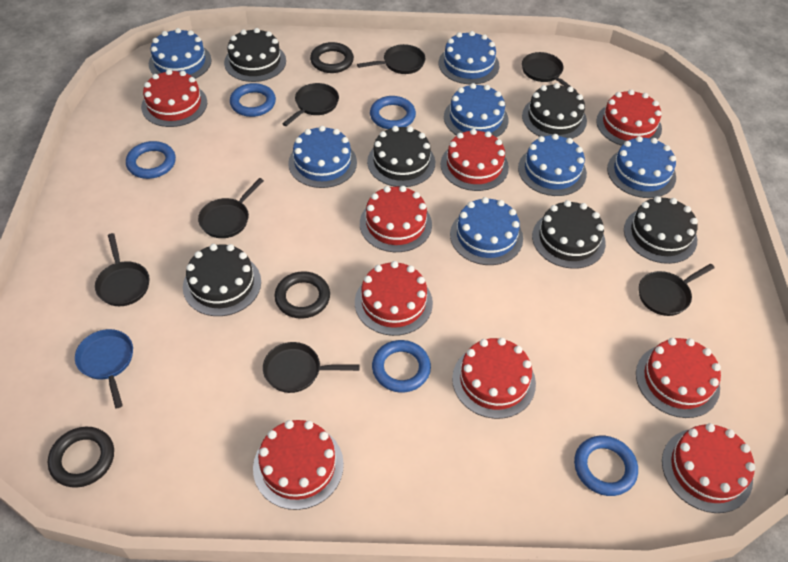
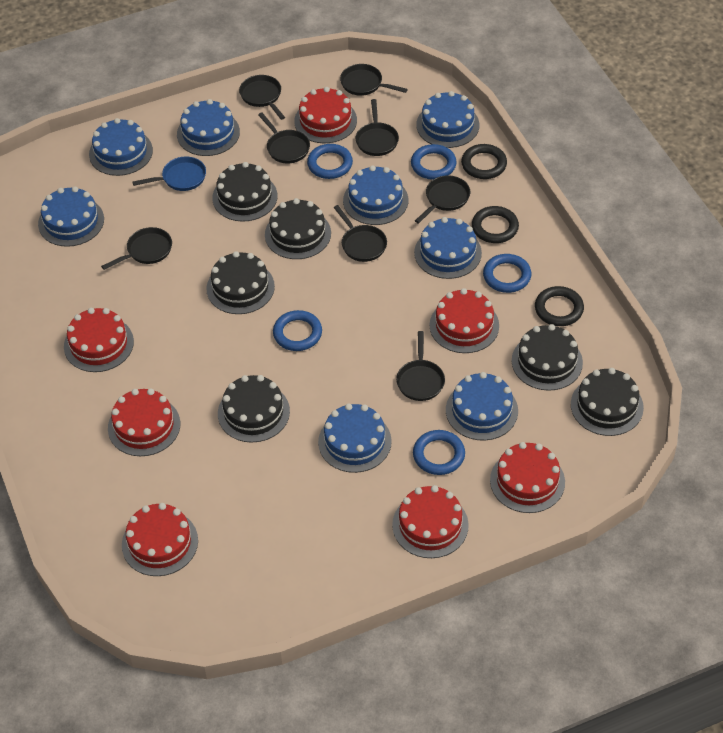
black pan: 7 -> 8
blue cake: 7 -> 8
red cake: 9 -> 7

